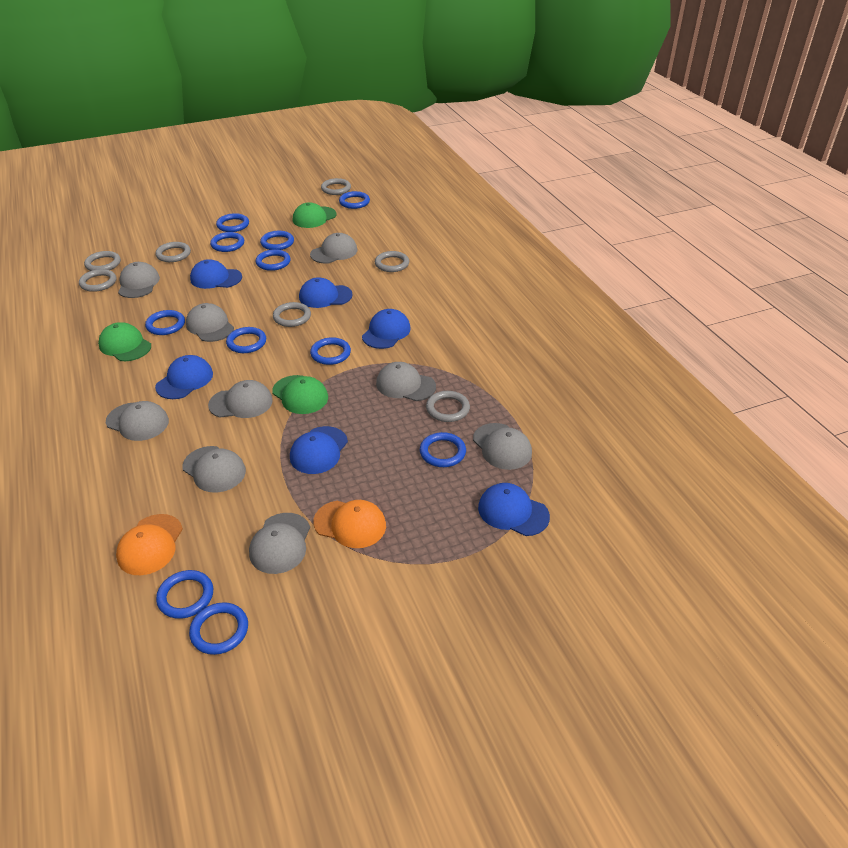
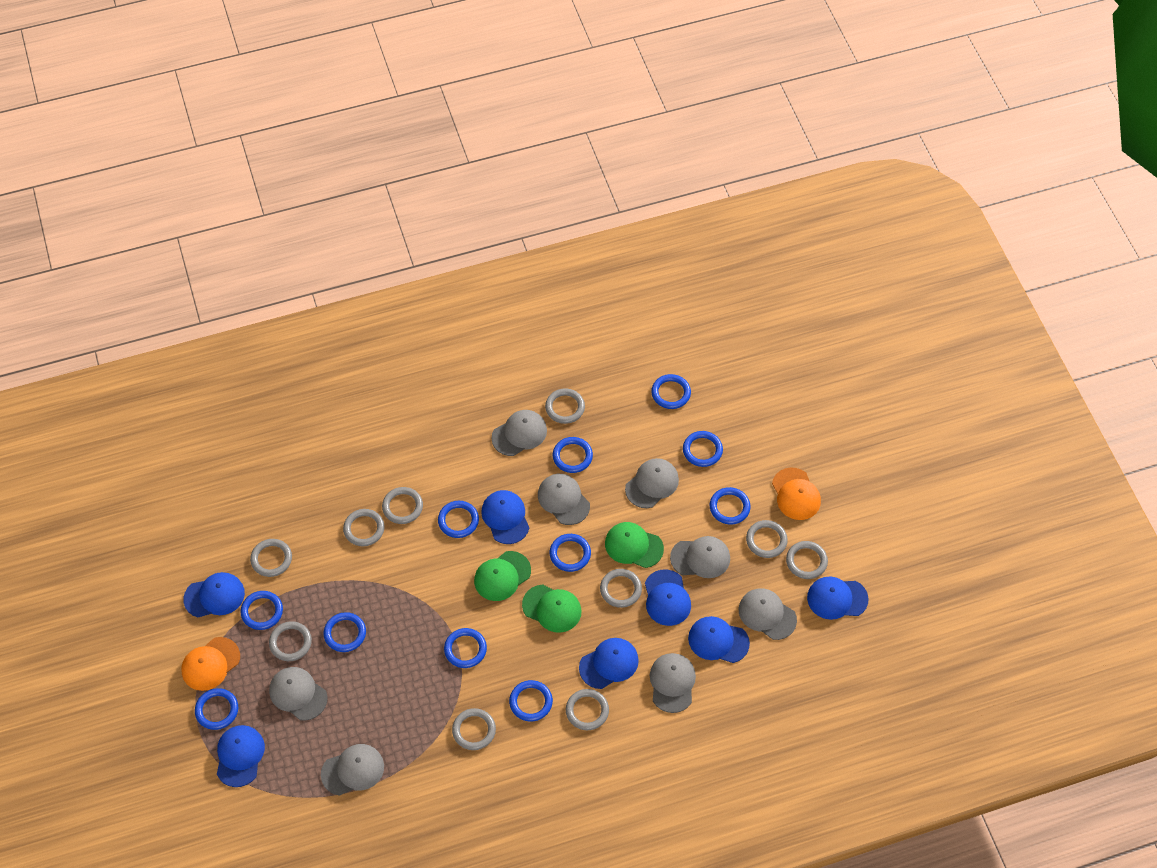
blue cap: 6 -> 7
grey cap: 9 -> 8
grey ring: 7 -> 10

